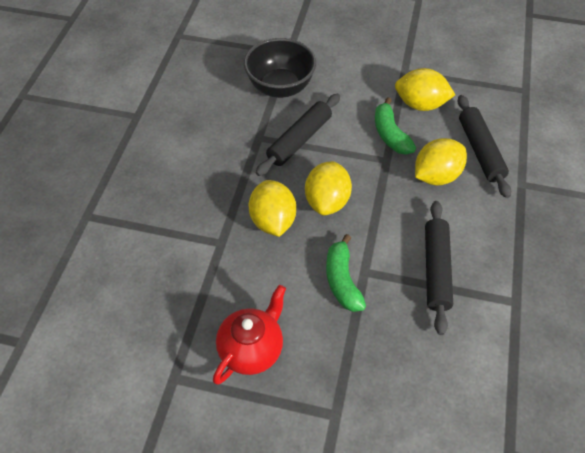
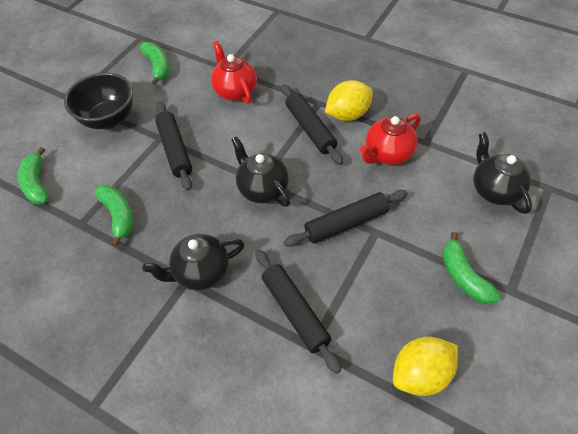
black rolling pin: 3 -> 4
black teapot: 0 -> 3
green banana: 2 -> 4
red teapot: 1 -> 2
yellow lemon: 4 -> 2

